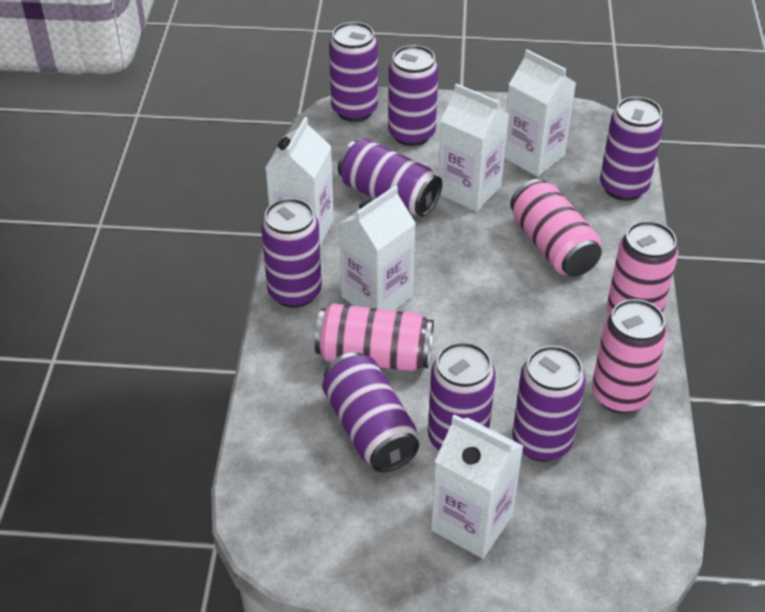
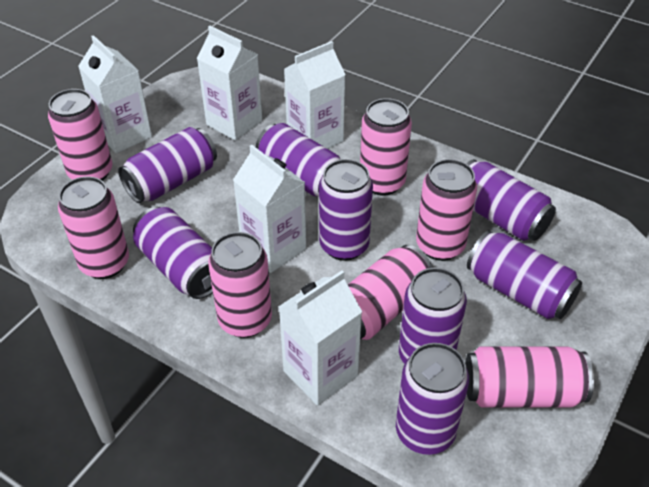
pink can: 4 -> 7

